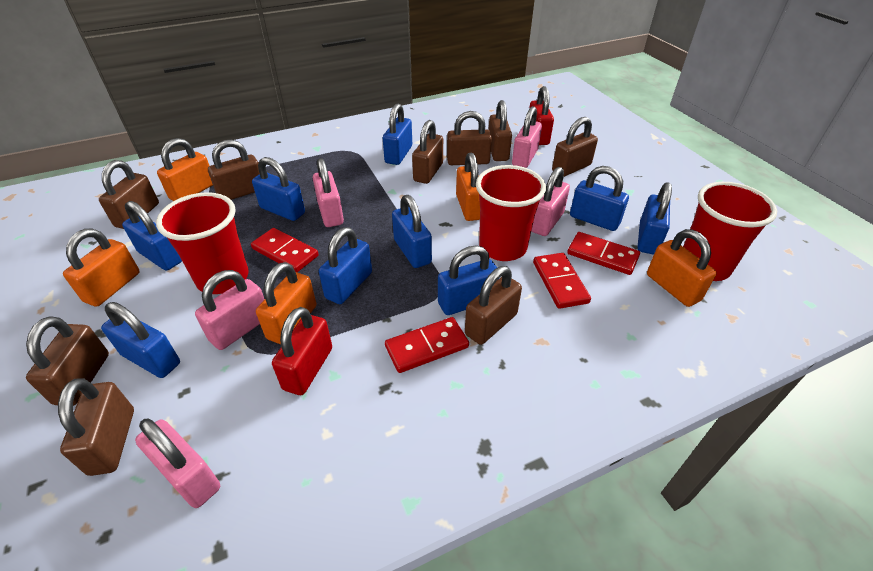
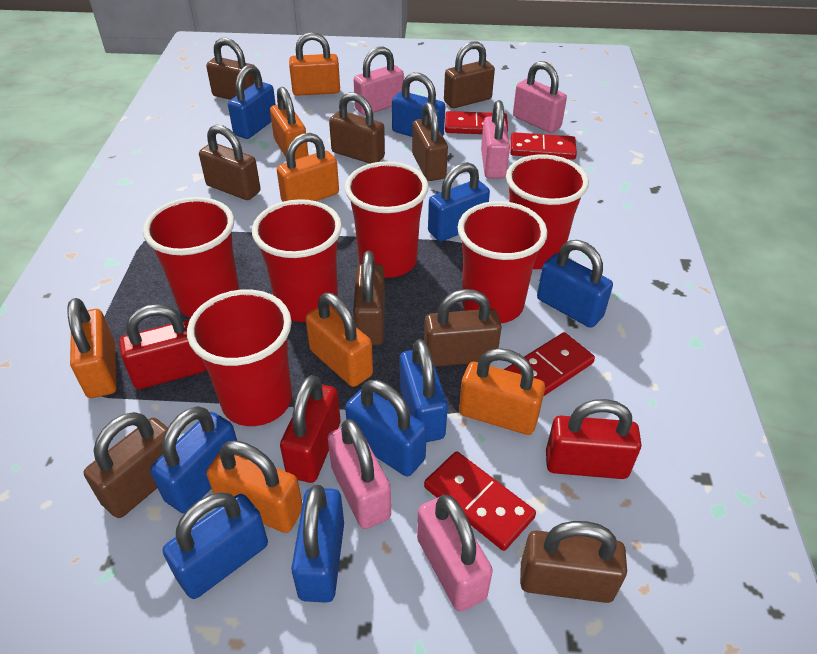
orange padlock: 5 -> 7
red cup: 3 -> 6
red padlock: 2 -> 3

